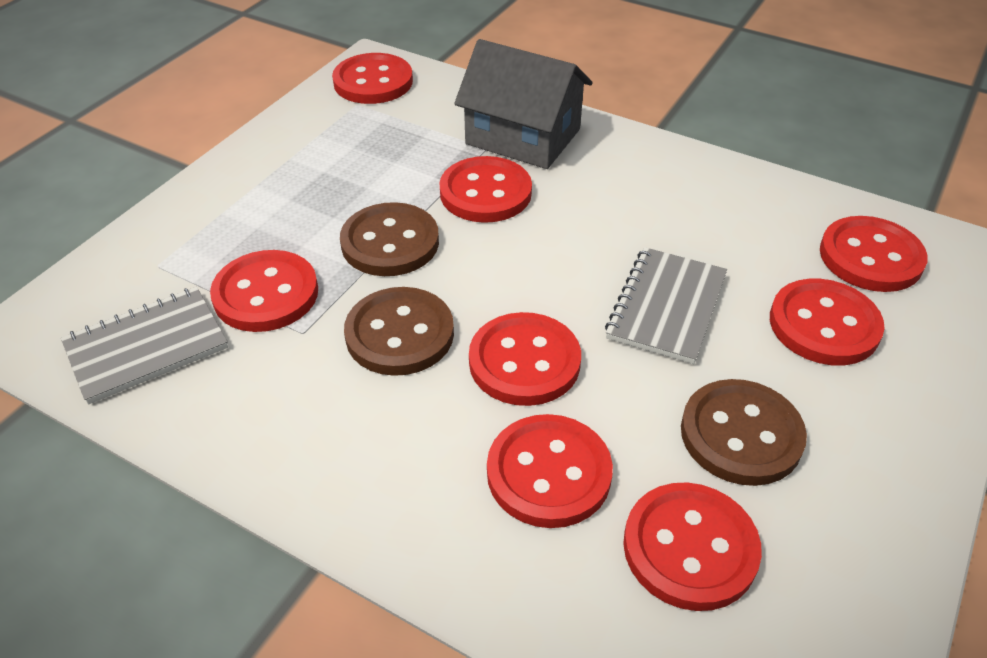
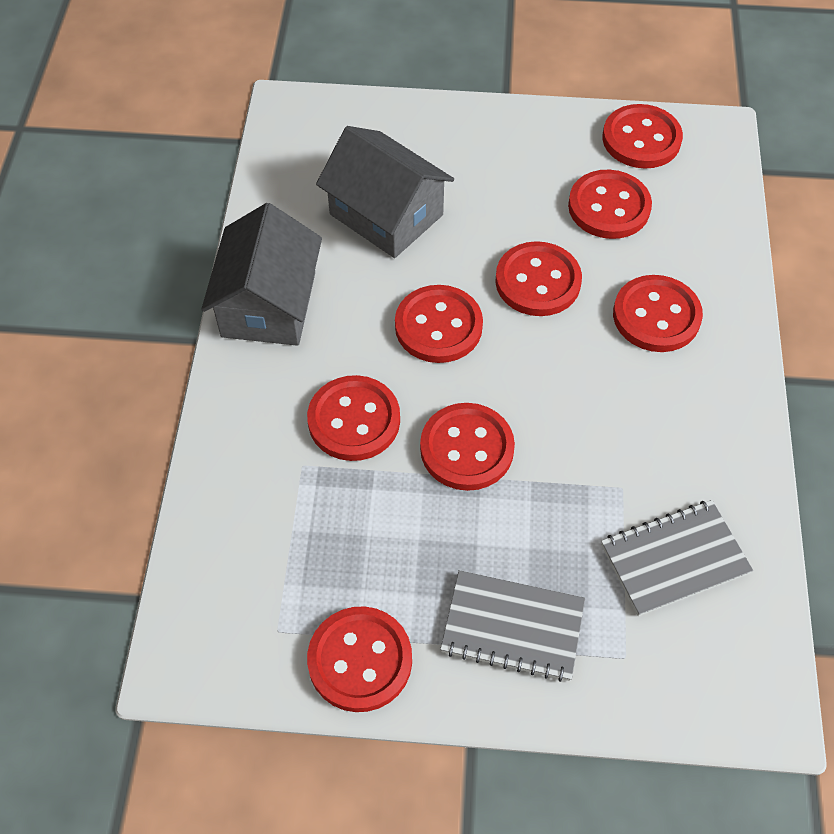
brown button: 3 -> 0
grey house: 1 -> 2

